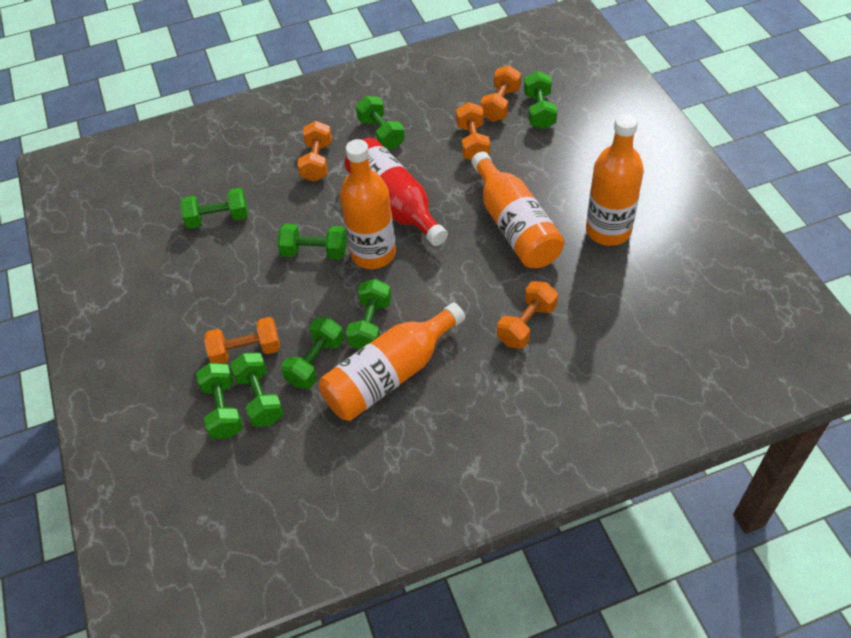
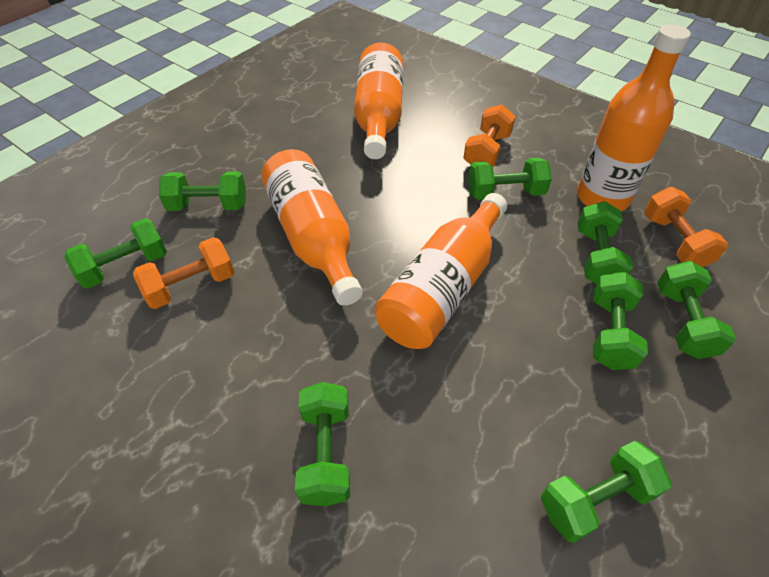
orange dumbbell: 5 -> 3
red bottle: 1 -> 0

